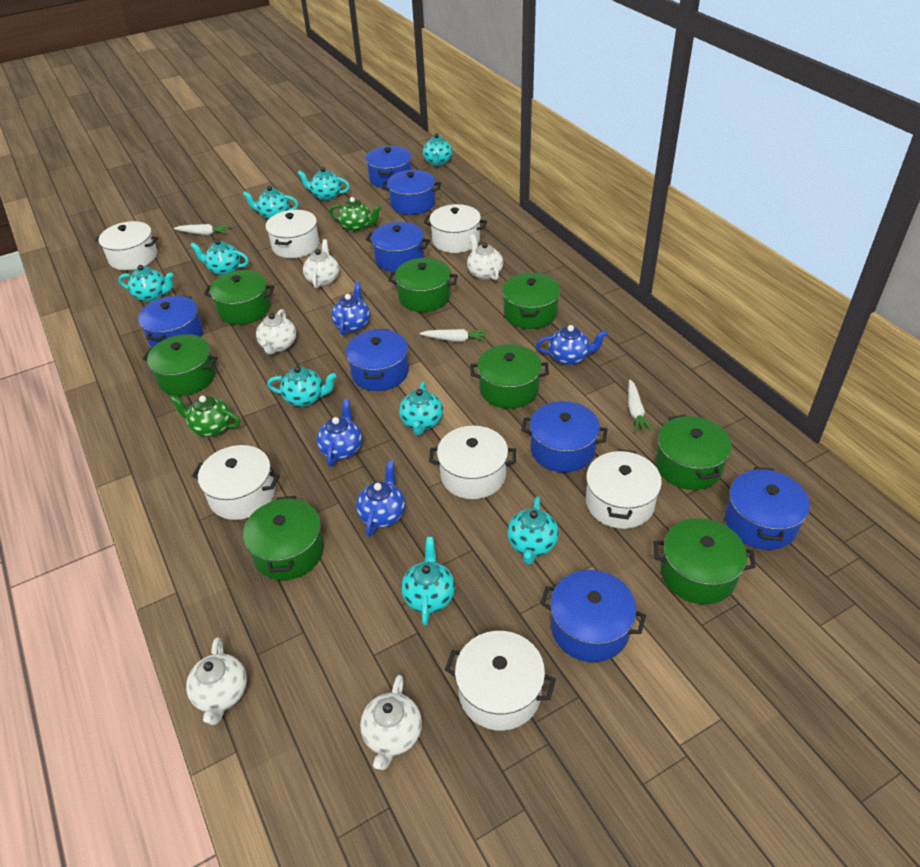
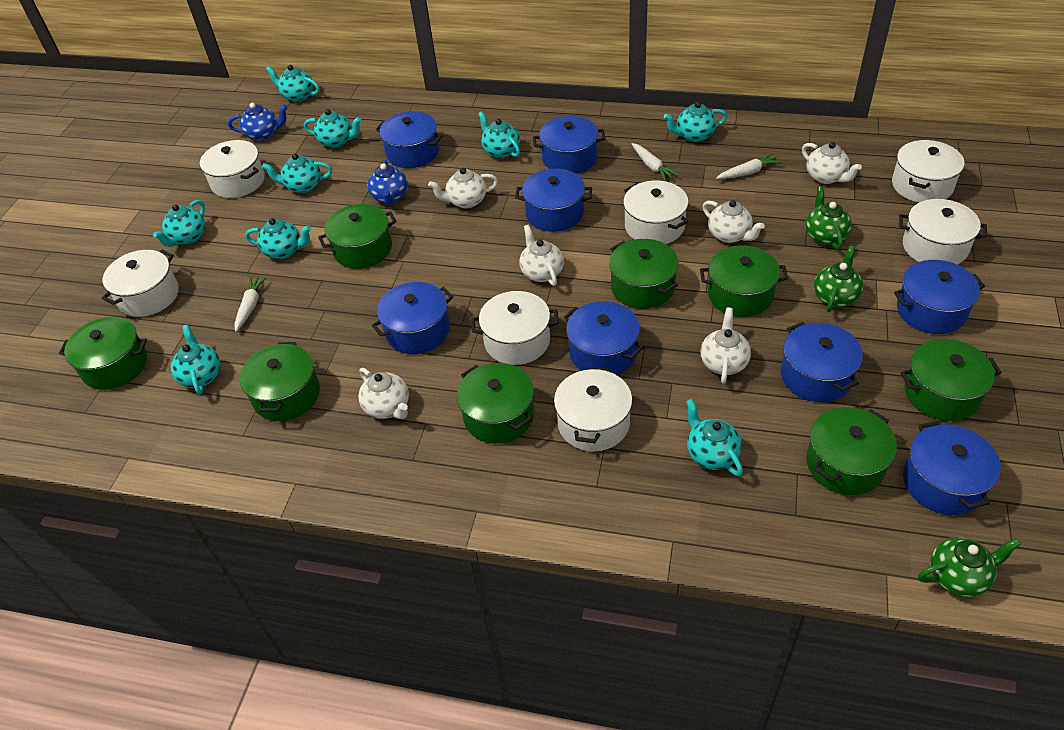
blue teapot: 4 -> 2
green teapot: 2 -> 3
white teapot: 5 -> 6

